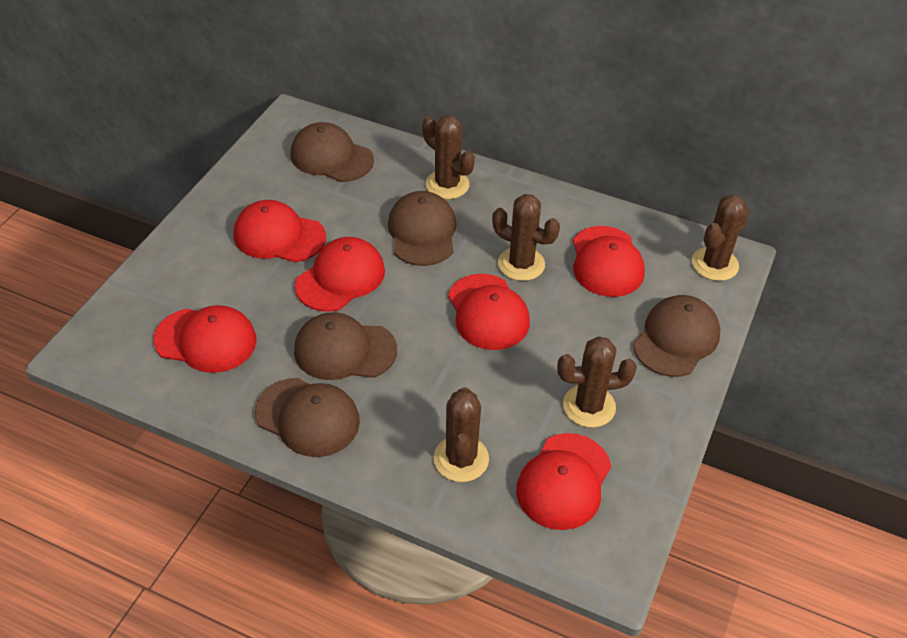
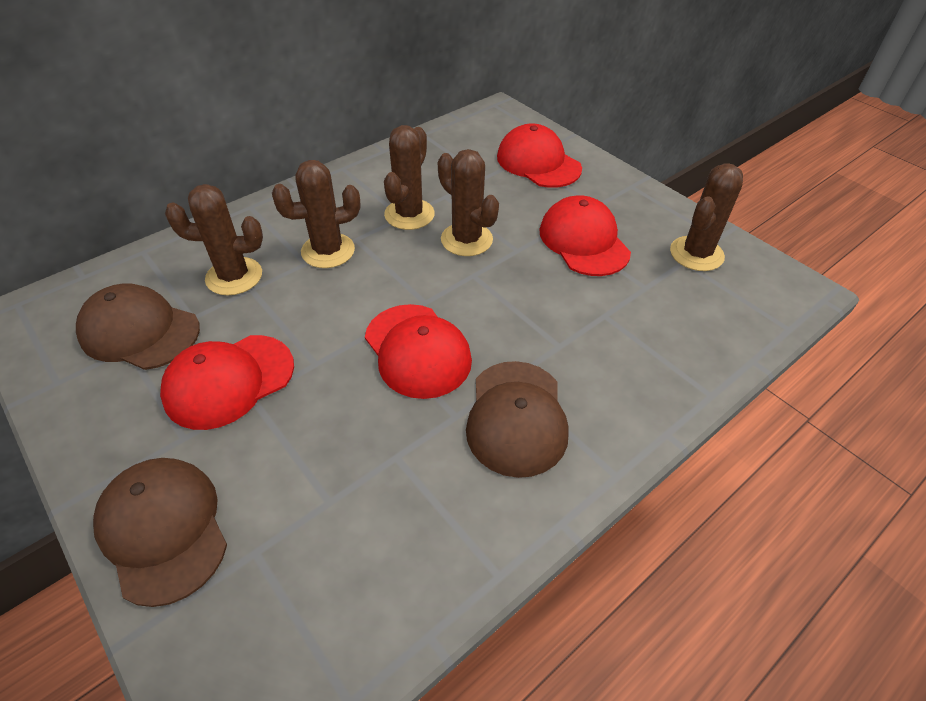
brown cap: 5 -> 3
red cap: 6 -> 4

